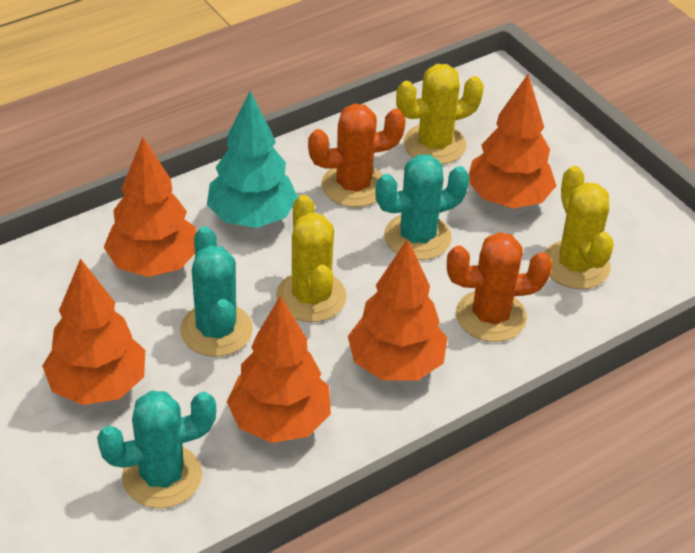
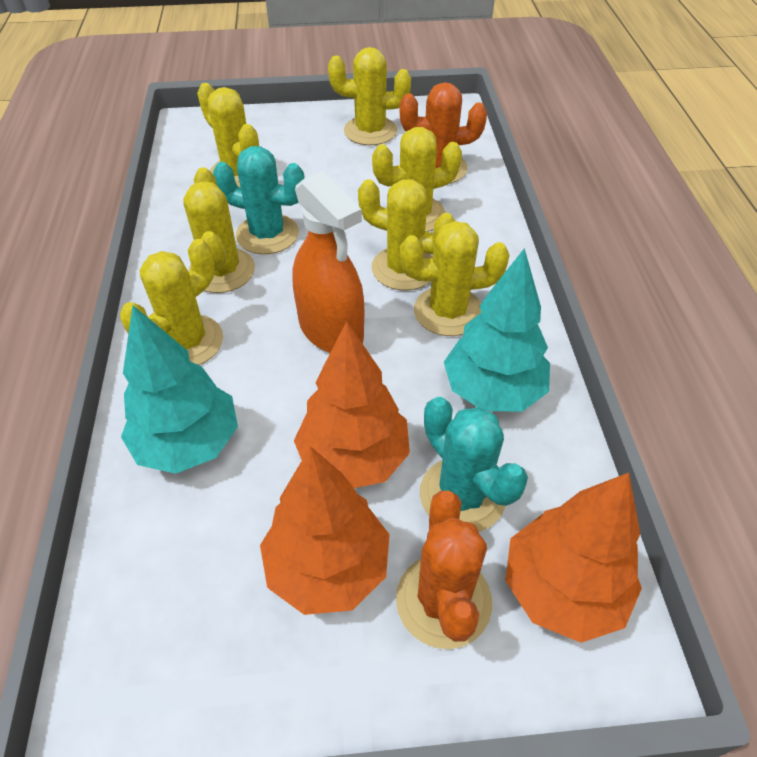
orange spray bottle: 0 -> 1
orange tree: 5 -> 3
turquoise cactus: 3 -> 2
turquoise tree: 1 -> 2
yellow cactus: 3 -> 7

